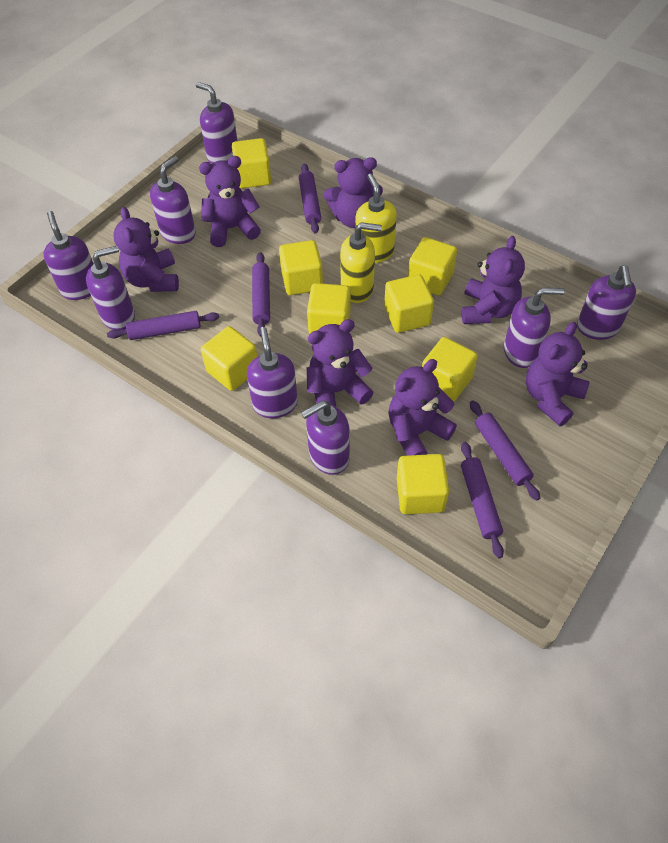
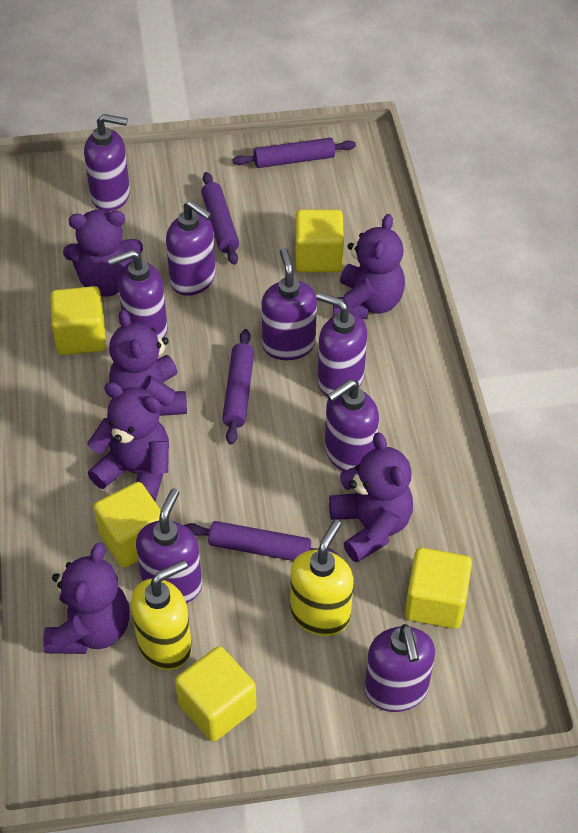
purple rolling pin: 5 -> 4
purple teddy bear: 7 -> 6
yellow cube: 8 -> 5

